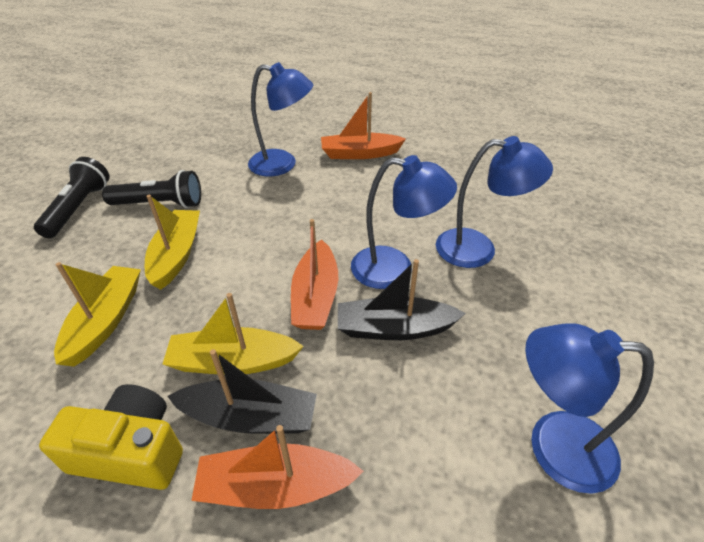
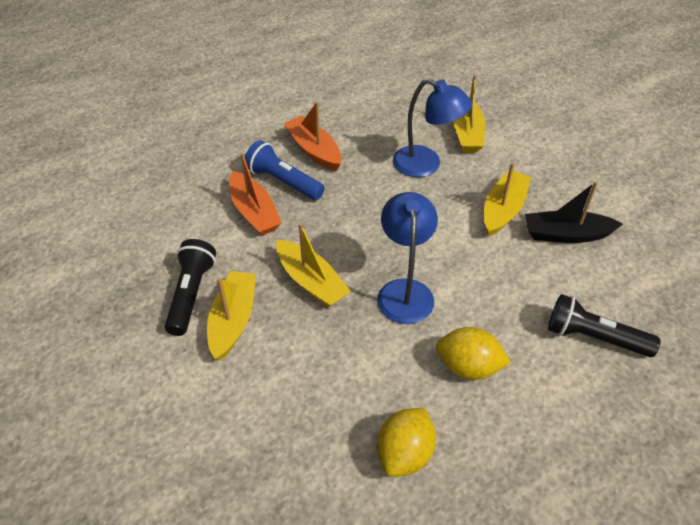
black boat: 2 -> 1
blue flashlight: 0 -> 1
blue lamp: 4 -> 2
orange boat: 3 -> 2
yellow boat: 3 -> 4
yellow camera: 1 -> 0
yellow lemon: 0 -> 2

